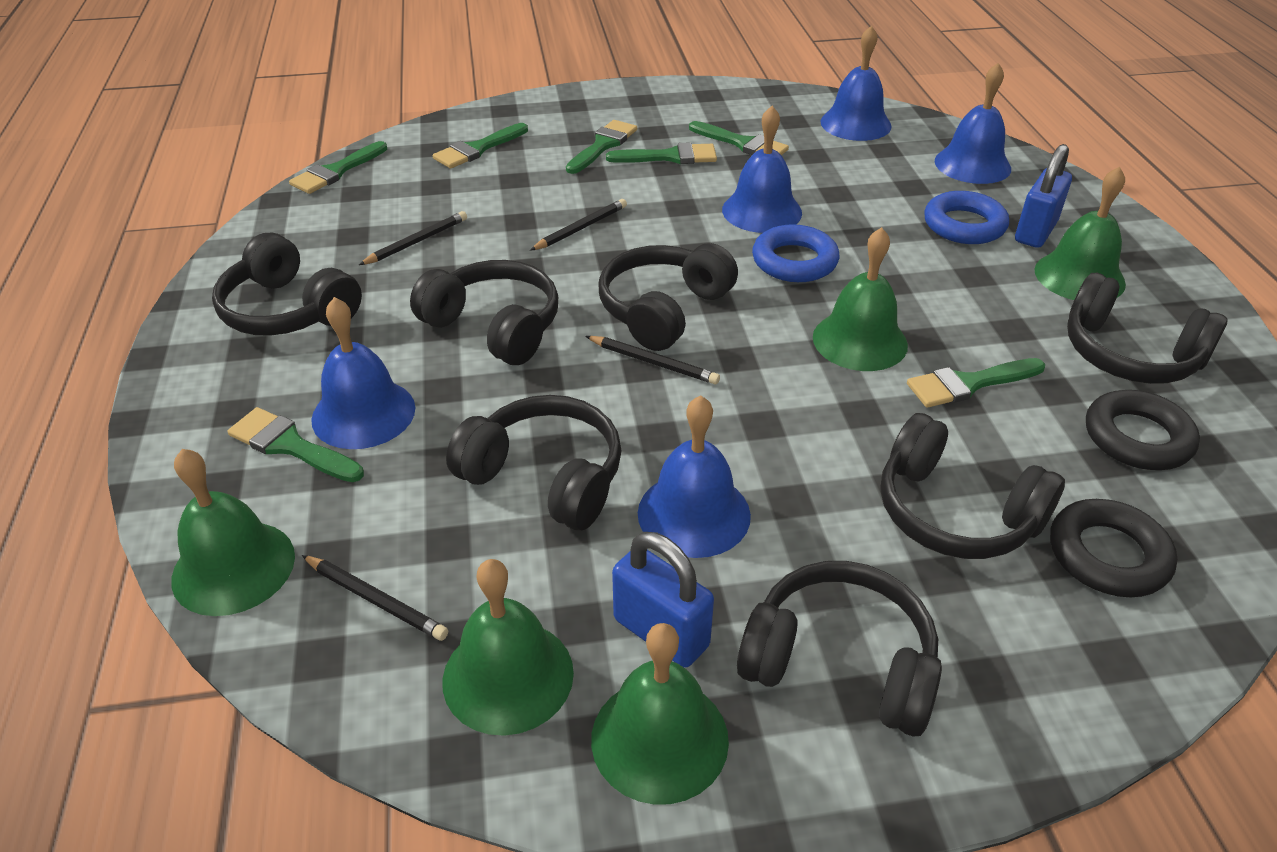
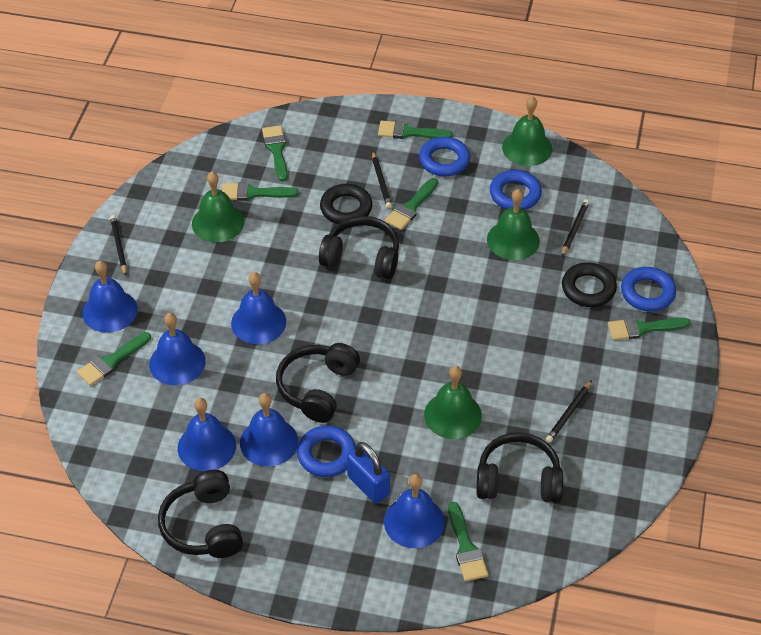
black headphones: 7 -> 4
blue bell: 5 -> 6
blue padlock: 2 -> 1
blue ring: 2 -> 4
green bell: 5 -> 4

